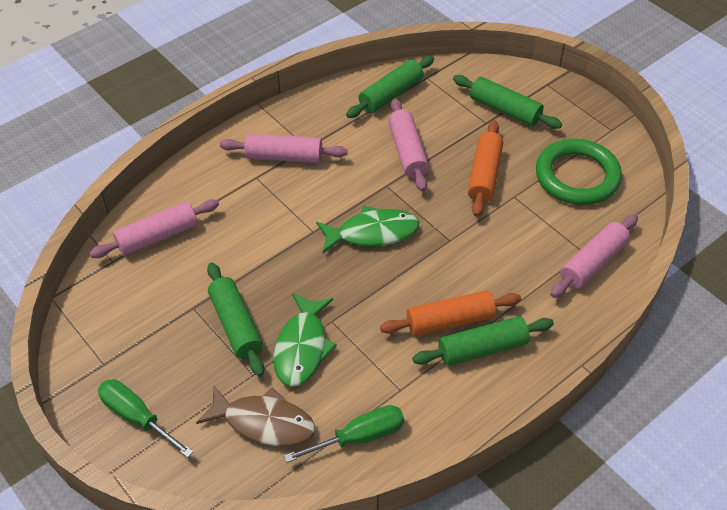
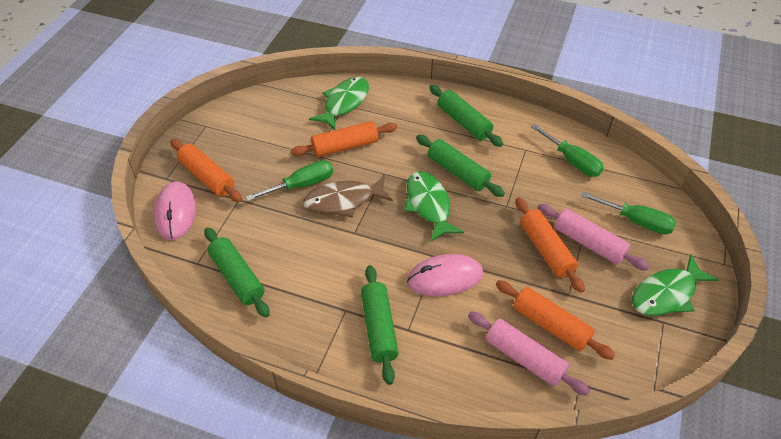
green fish: 2 -> 3
green ring: 1 -> 0
green screwdriver: 2 -> 3
orange rolling pin: 2 -> 4
pink mouse: 0 -> 2
pink rolling pin: 4 -> 2

